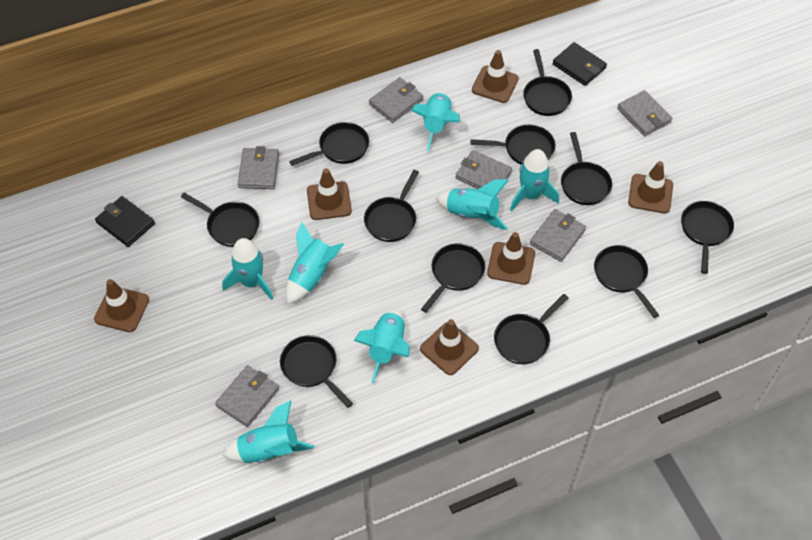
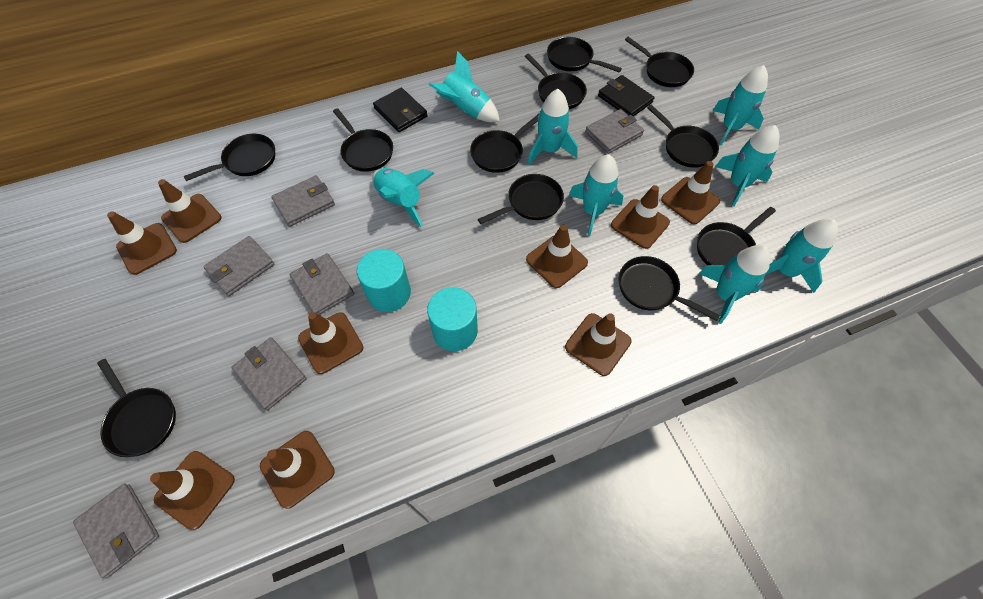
brown traffic cone: 6 -> 9
turquoise cylinder: 0 -> 2
turquoise rocket: 7 -> 8

